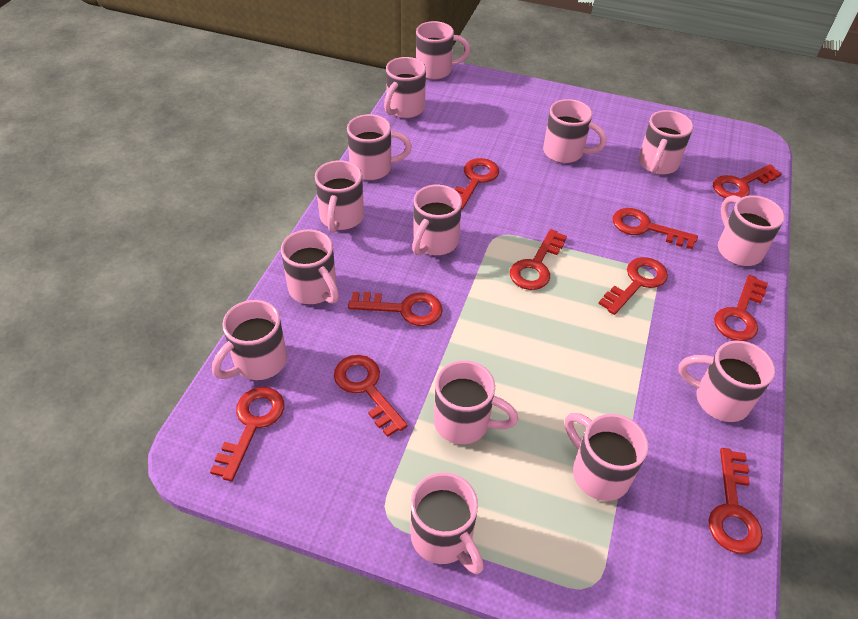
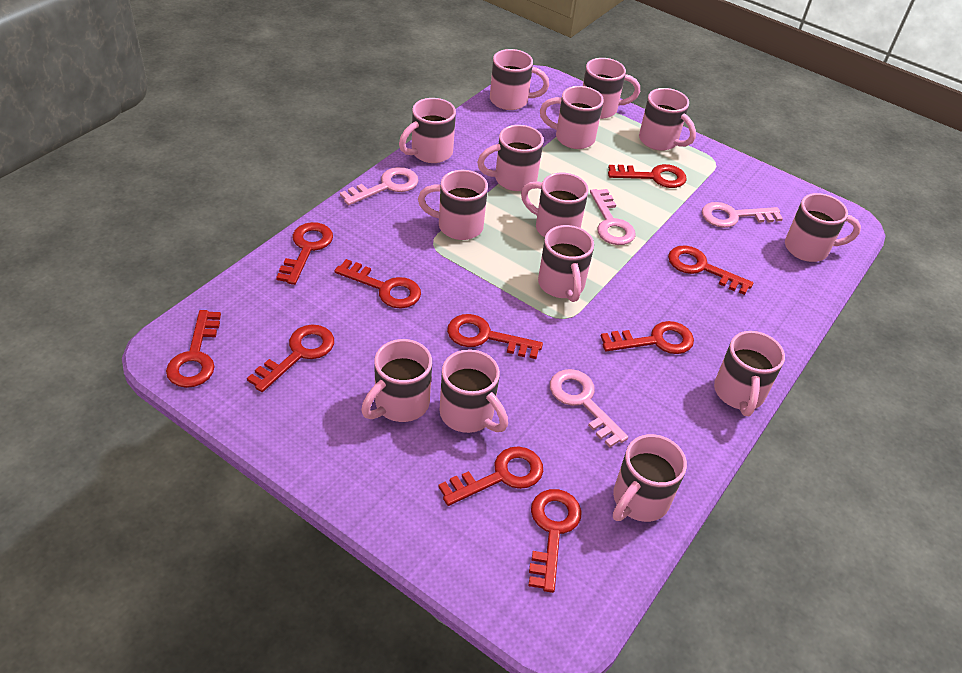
pink key: 0 -> 4

